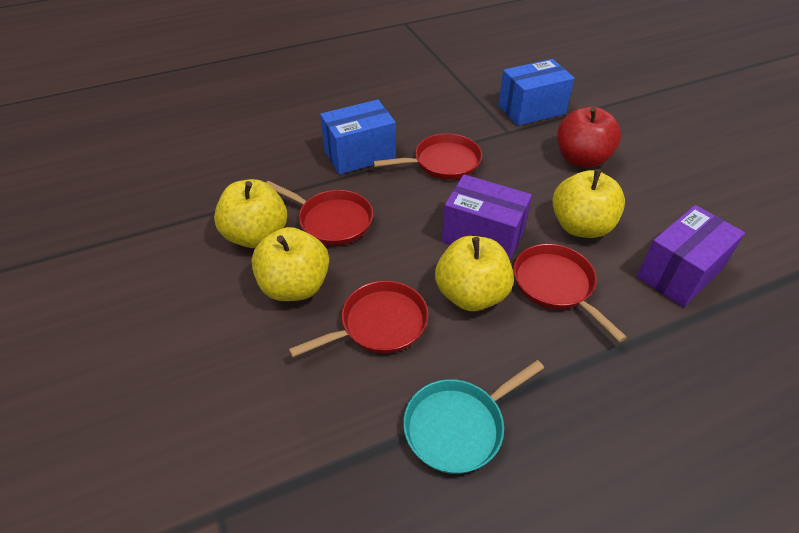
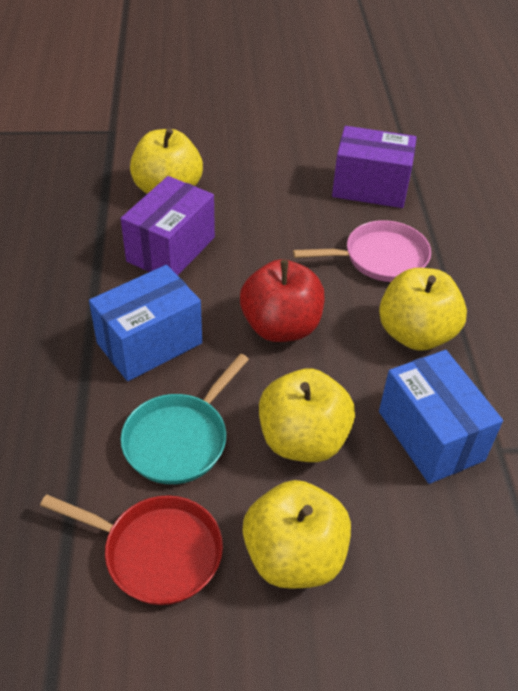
pink pan: 0 -> 1
red pan: 4 -> 1

